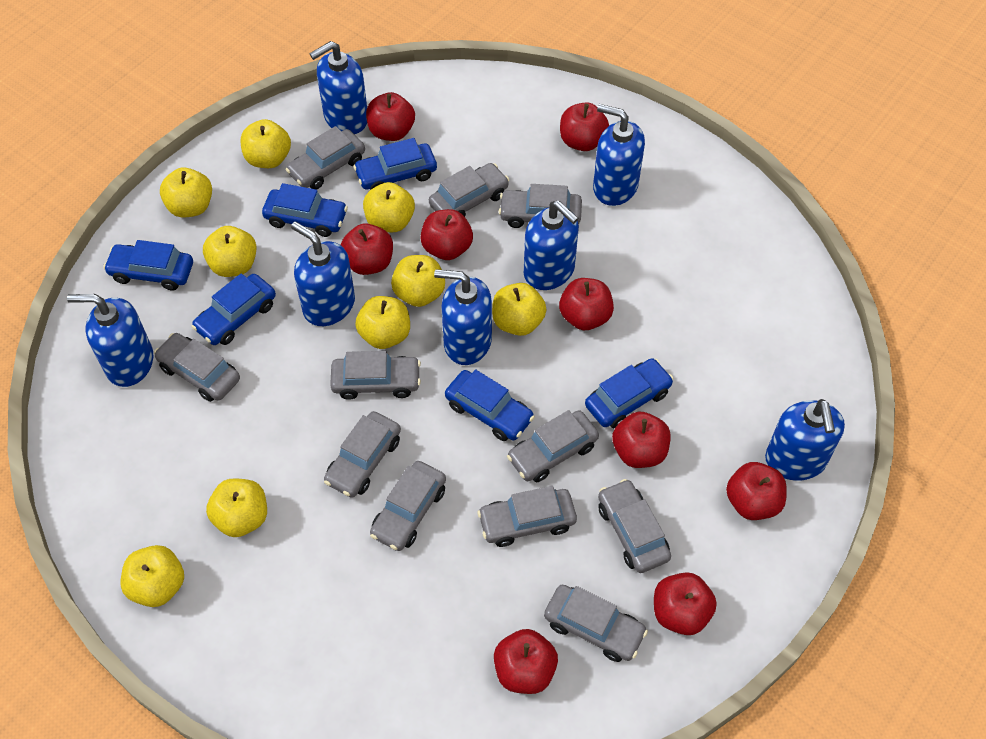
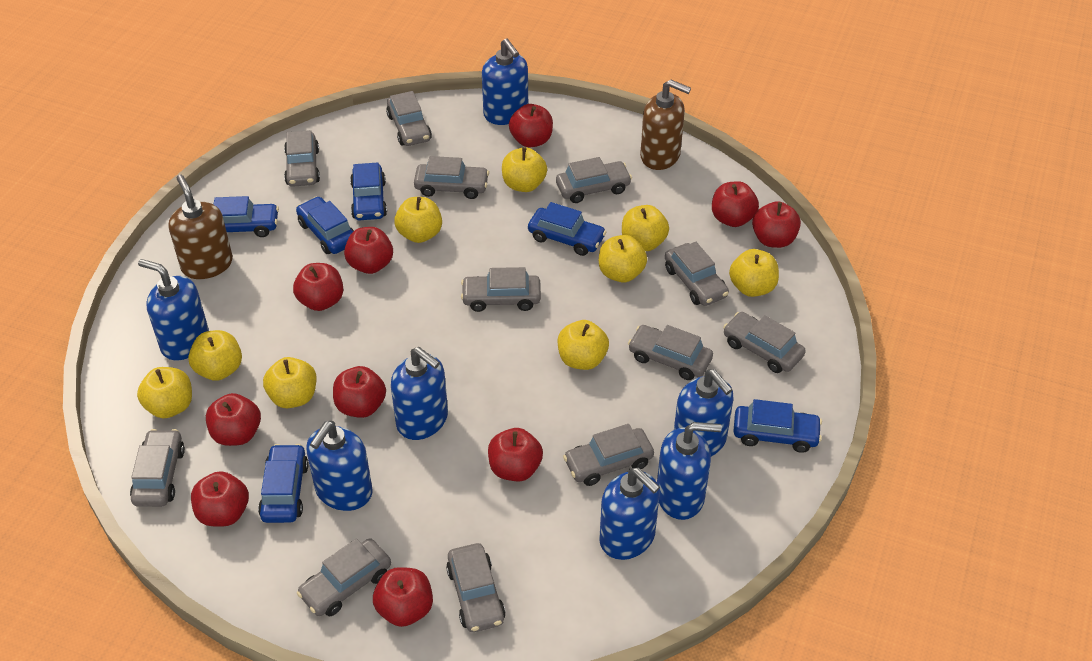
brown soap dispenser: 0 -> 2
grey car: 11 -> 12
red apple: 9 -> 10

